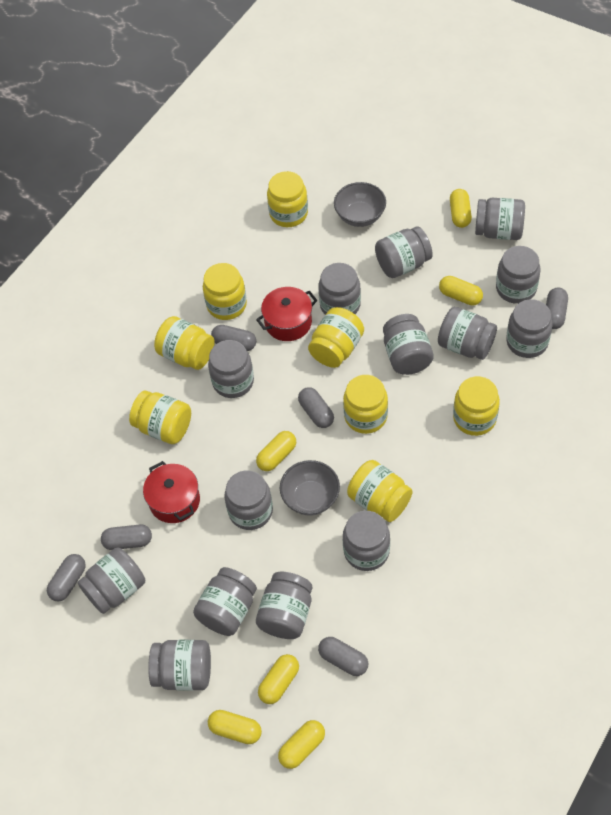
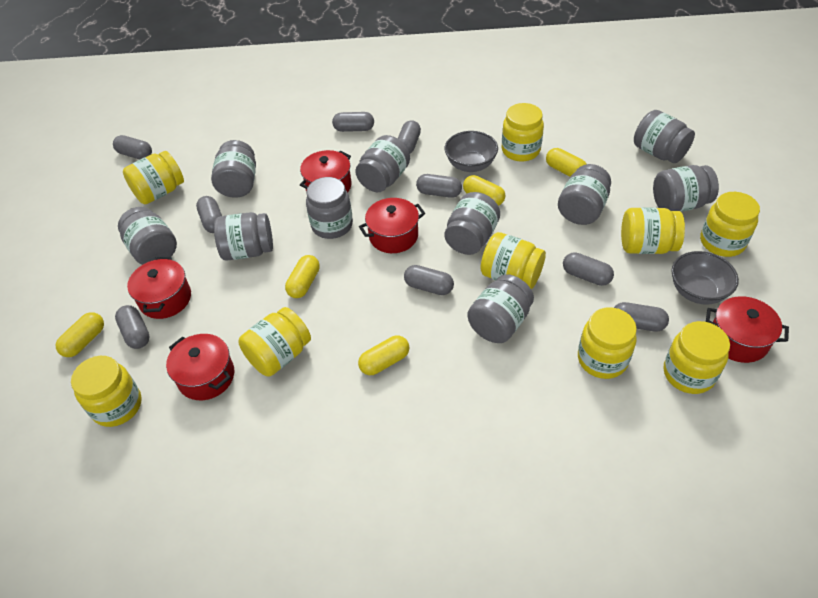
grey capsule: 6 -> 9
grey jar: 14 -> 10
red pot: 2 -> 5
yellow capsule: 6 -> 5
yellow jar: 8 -> 9

